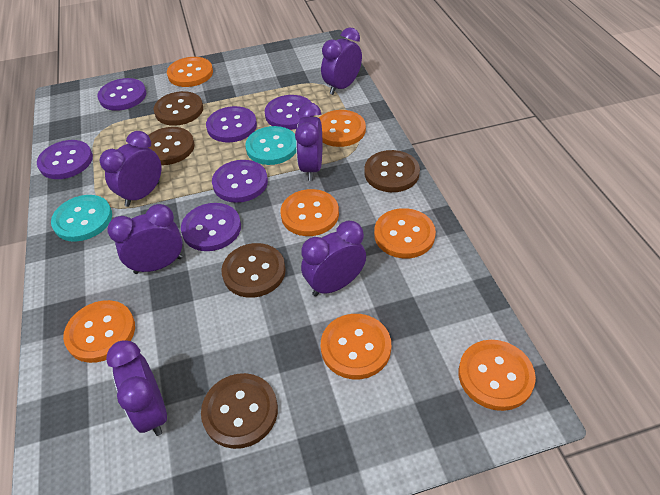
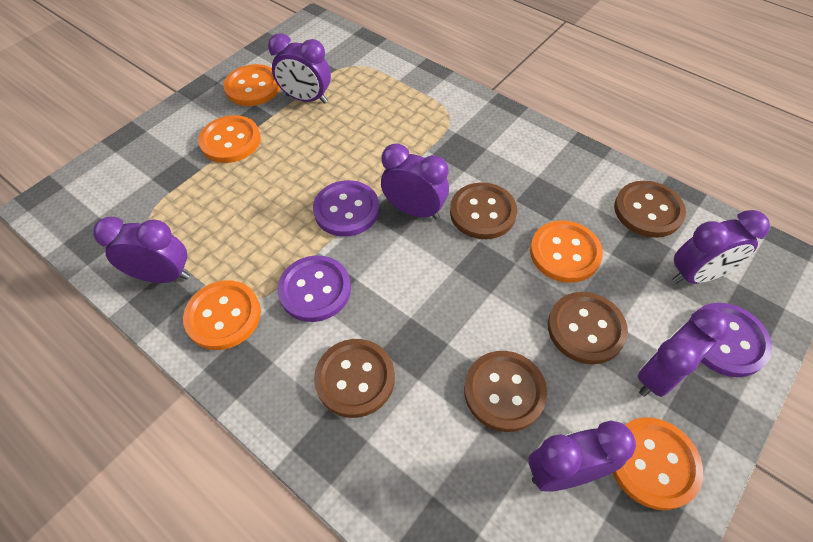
orange button: 7 -> 5
purple button: 6 -> 3
turquoise button: 2 -> 0

